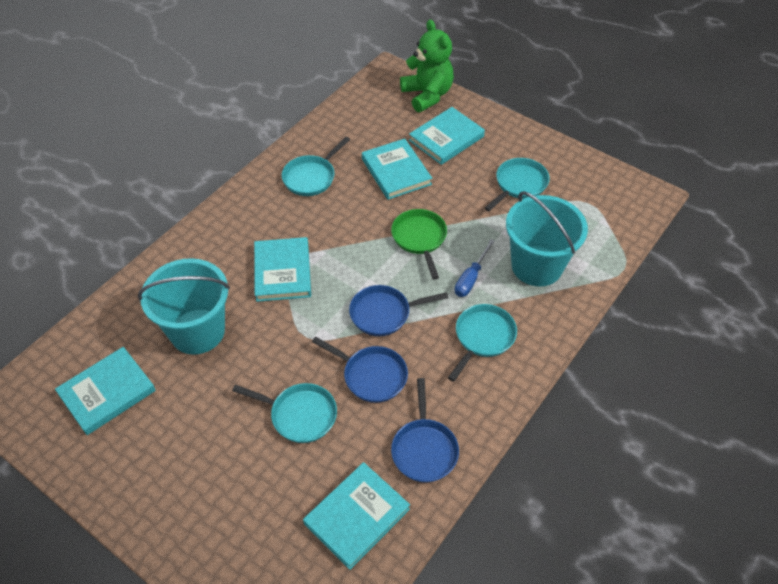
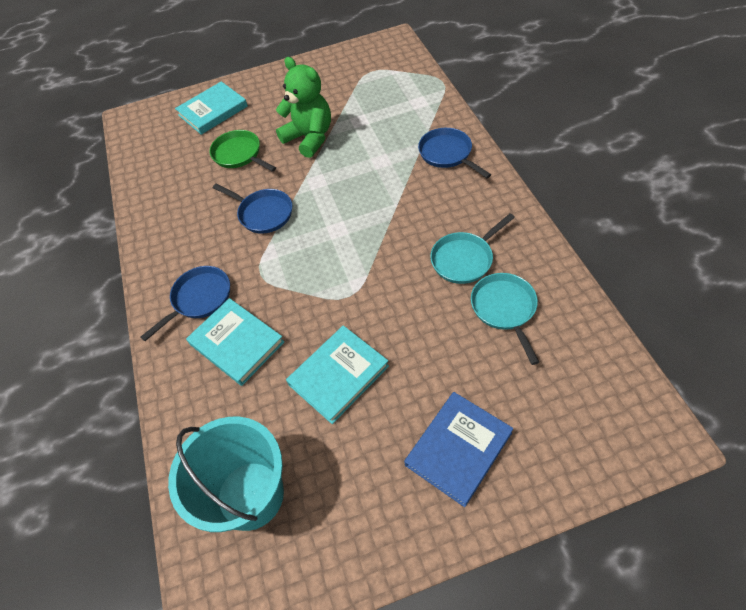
blue book: 0 -> 1
blue screwdriver: 1 -> 0
turquoise book: 5 -> 3
turquoise bucket: 2 -> 1
turquoise pan: 4 -> 2

